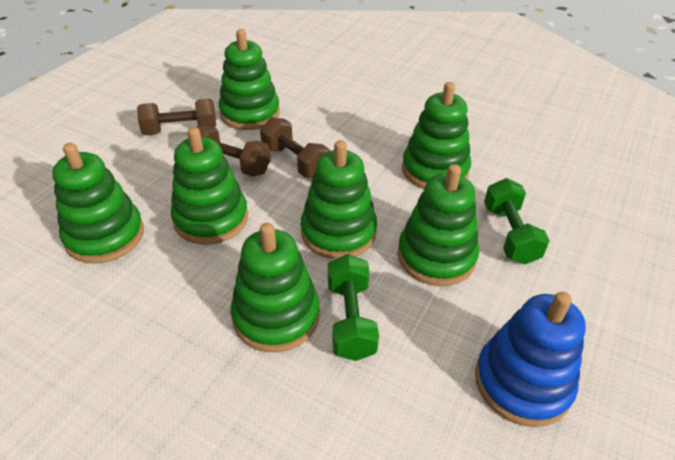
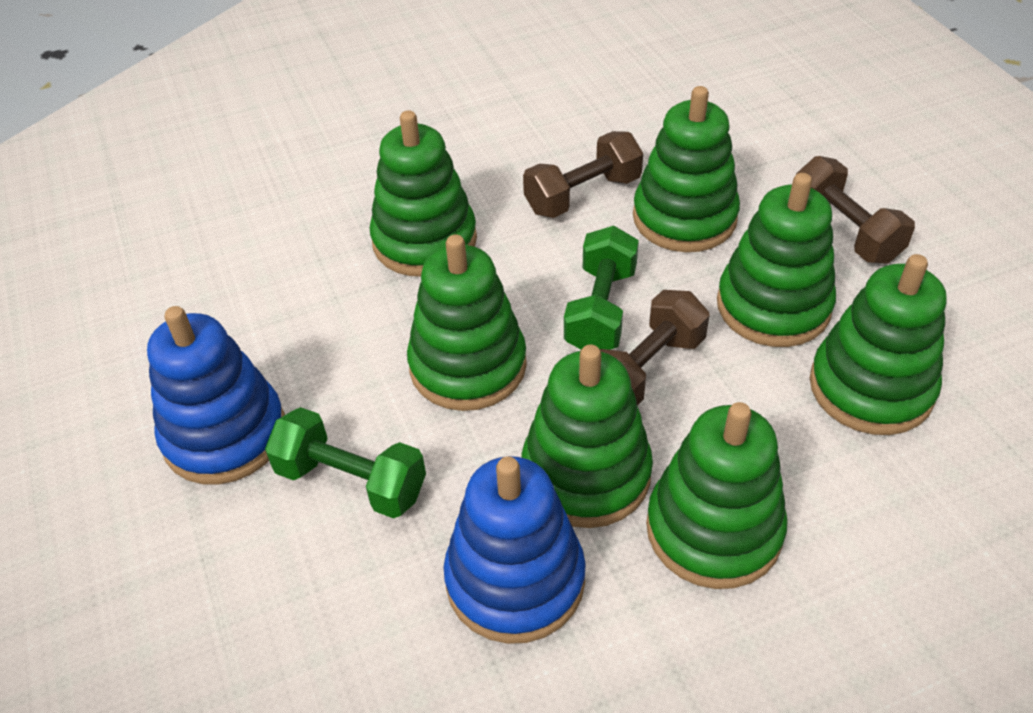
blue stacking toy: 1 -> 2

